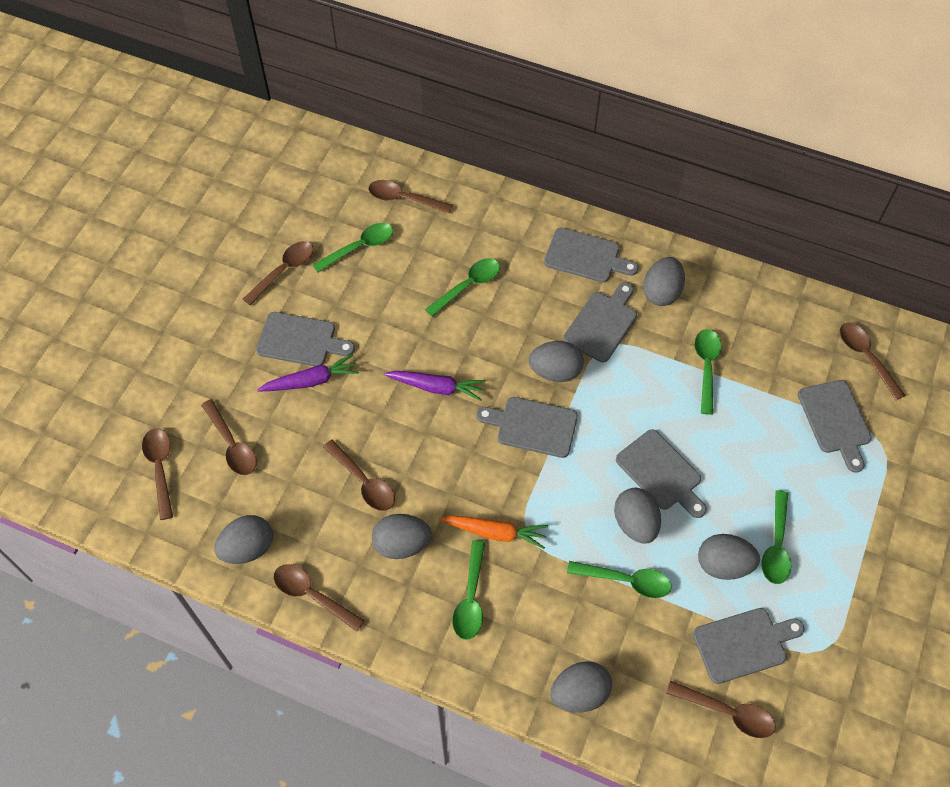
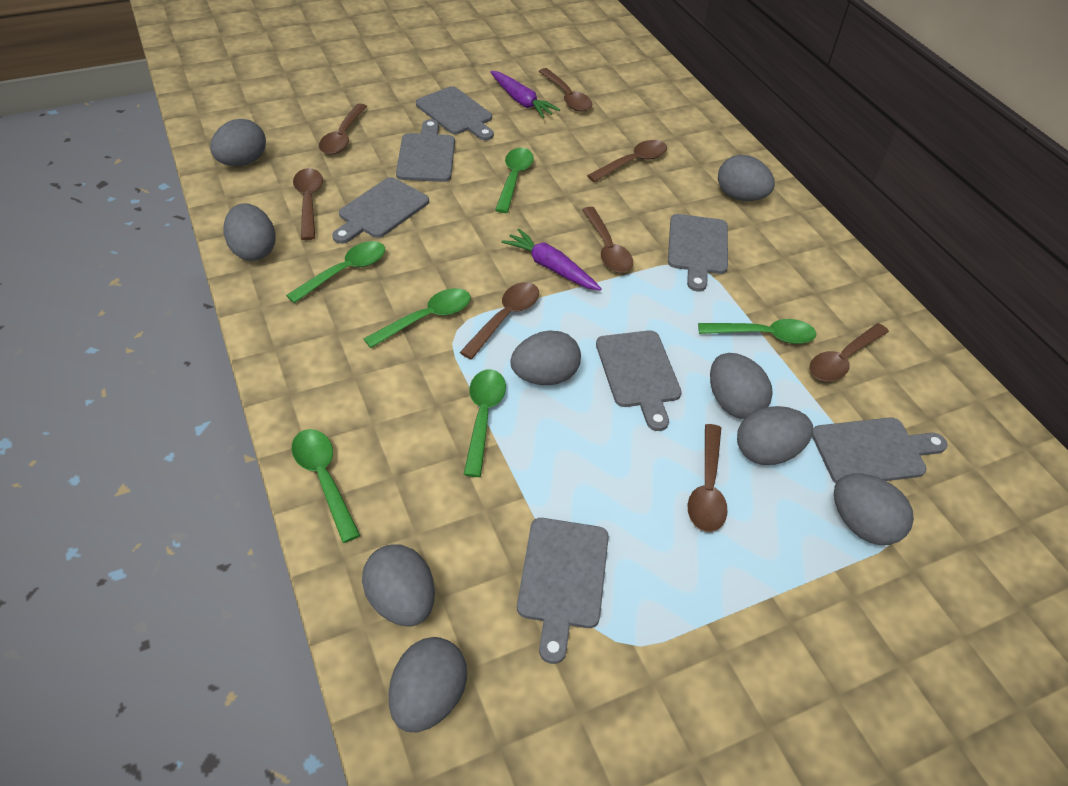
grey egg: 7 -> 9
orange carrot: 1 -> 0

